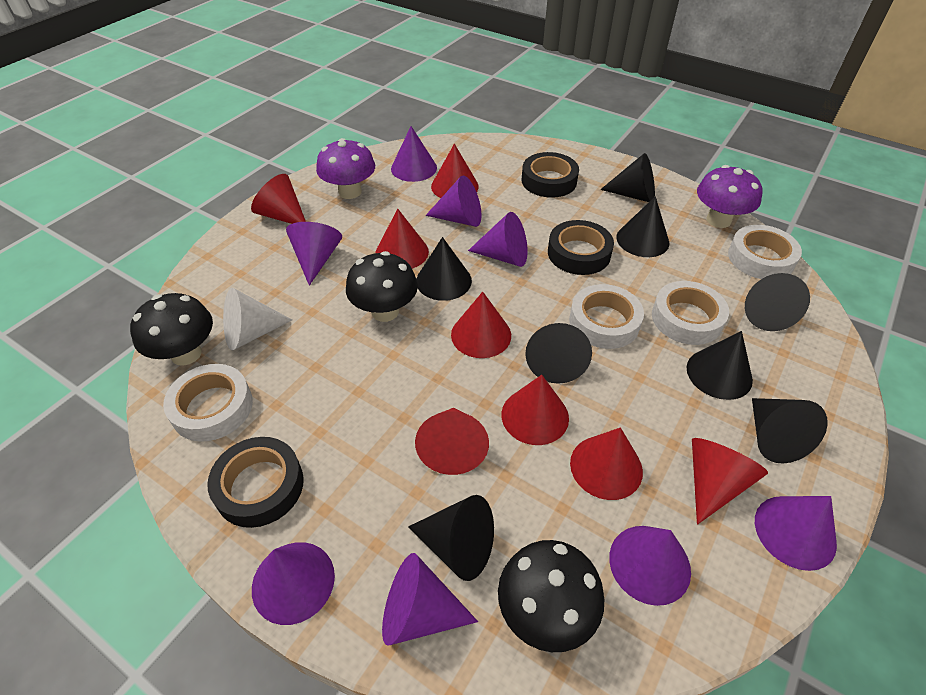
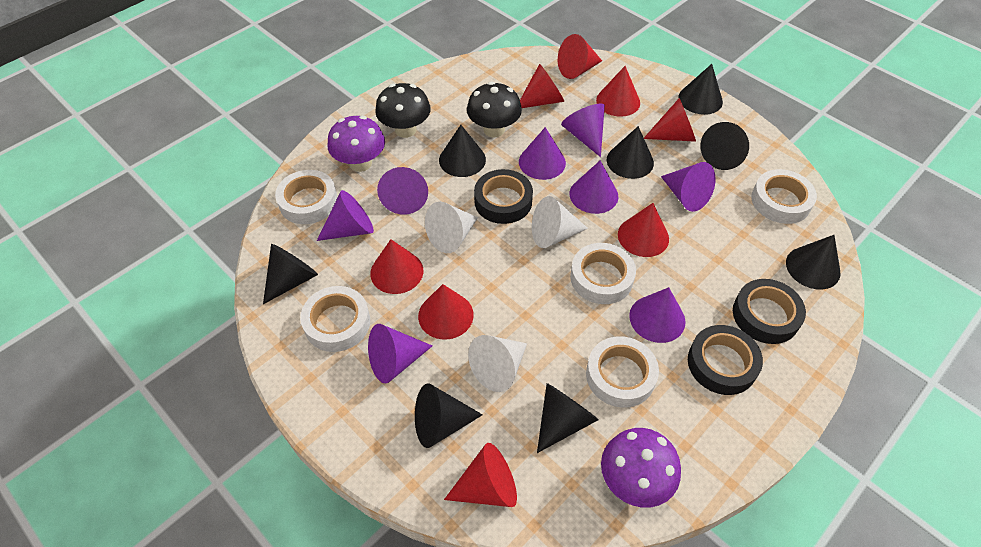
black mushroom: 3 -> 2
white cone: 1 -> 3
white tape: 4 -> 5

